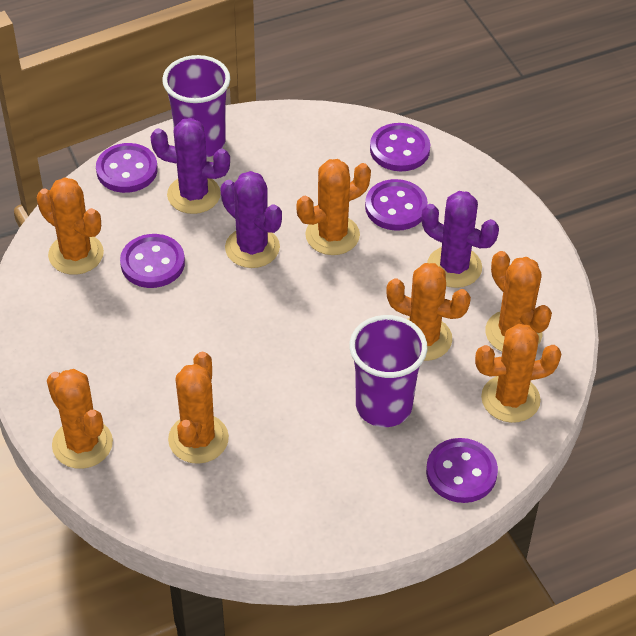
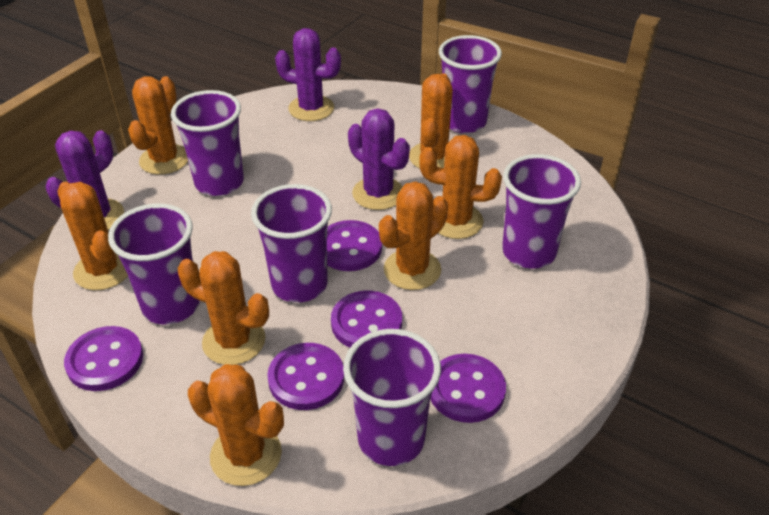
purple cup: 2 -> 6

